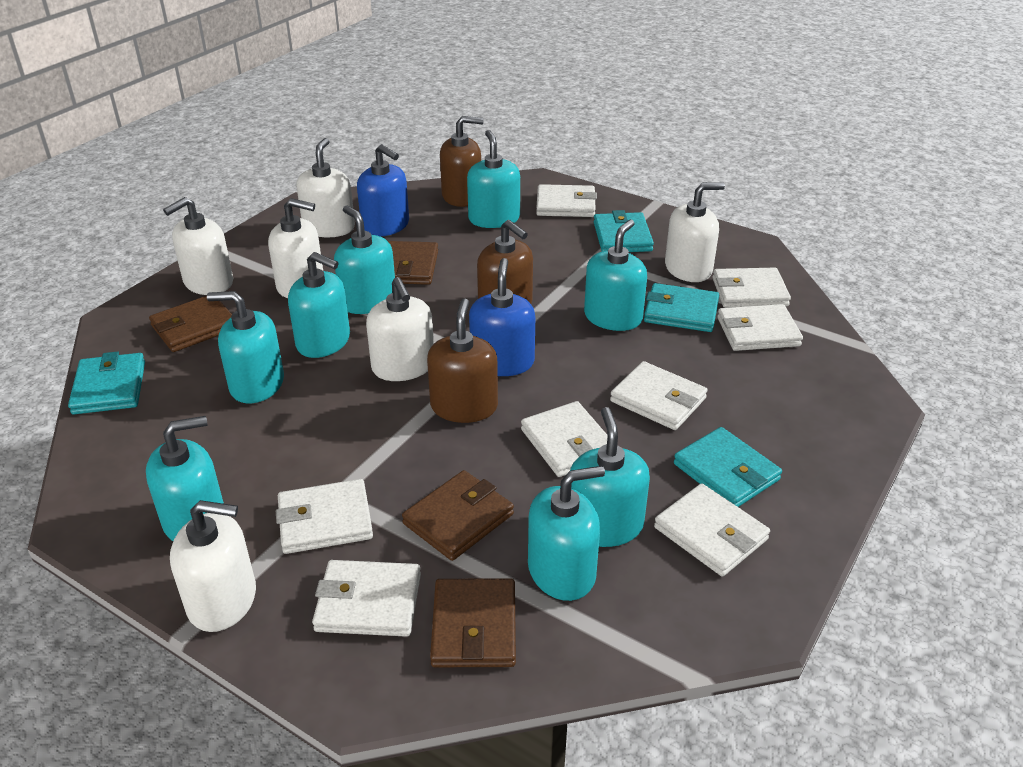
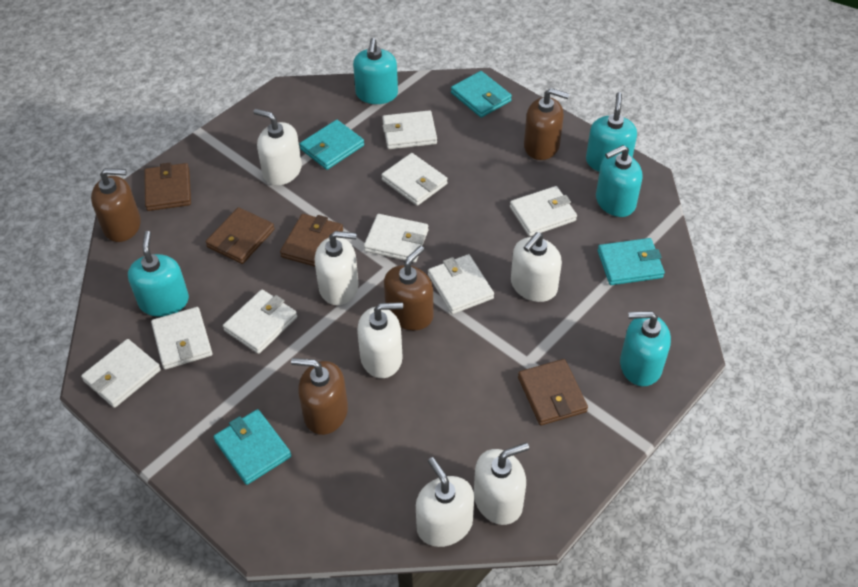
blue soap dispenser: 2 -> 0
brown soap dispenser: 3 -> 4
turquoise soap dispenser: 8 -> 5

